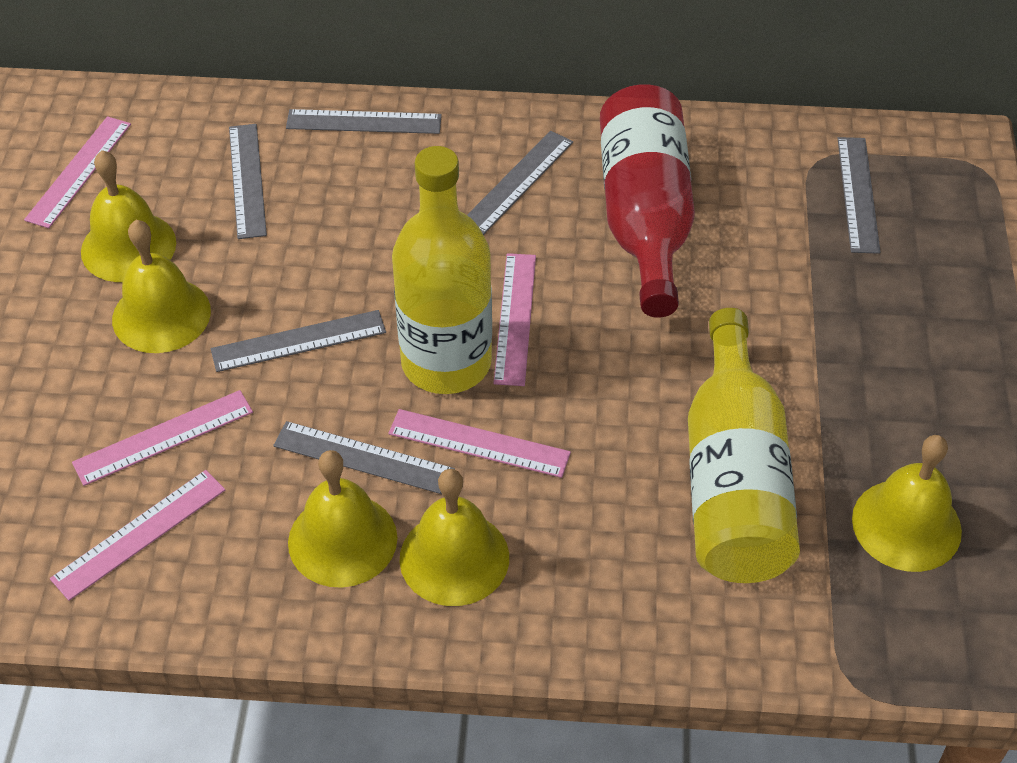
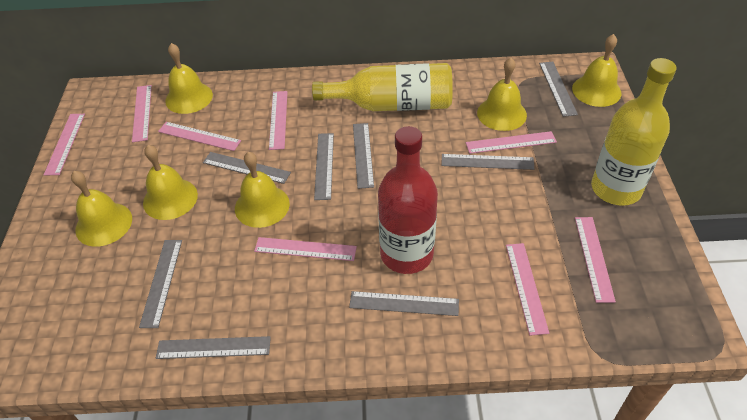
grey ruler: 6 -> 8
pink ruler: 5 -> 8
yellow bell: 5 -> 6

